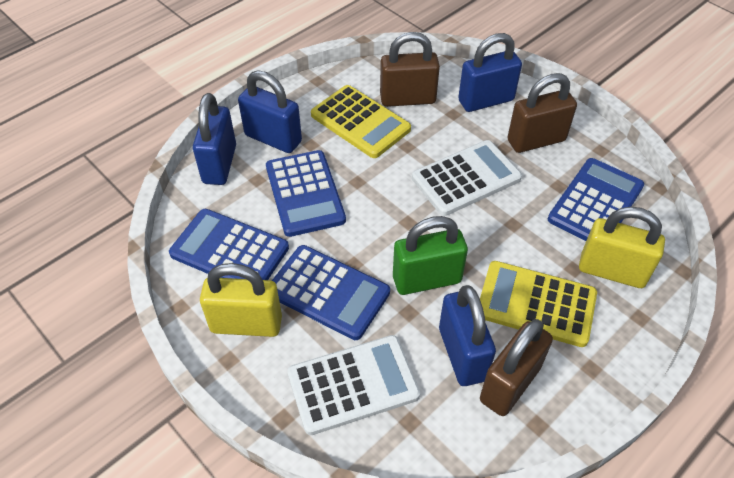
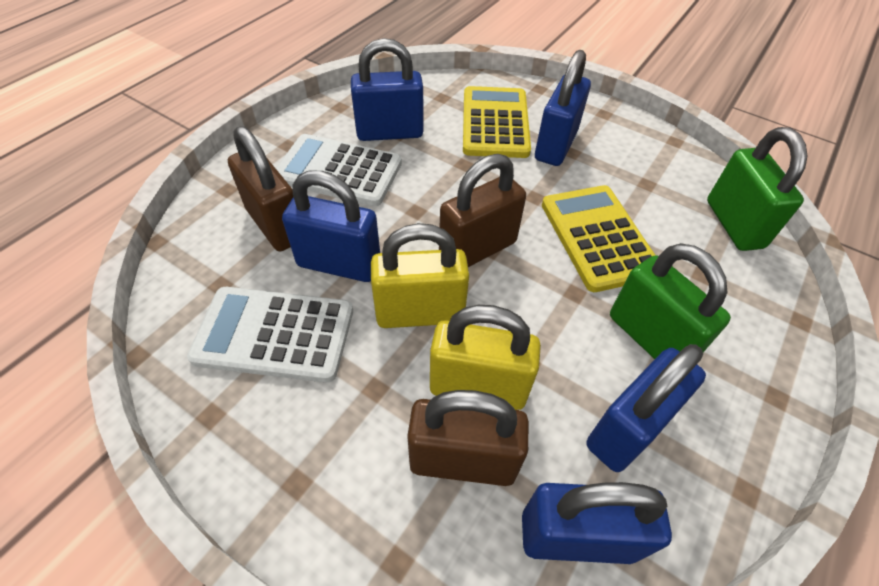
blue calculator: 4 -> 0
blue padlock: 4 -> 5
green padlock: 1 -> 2

